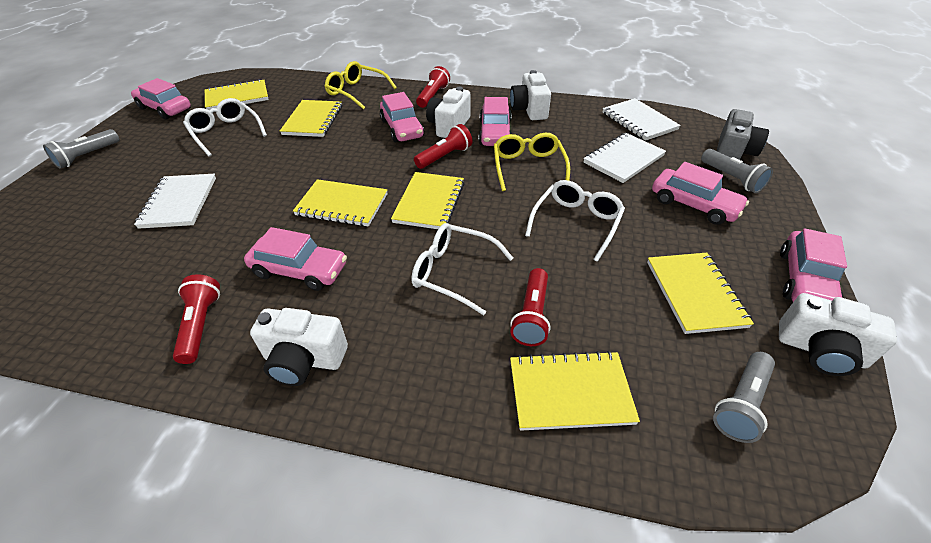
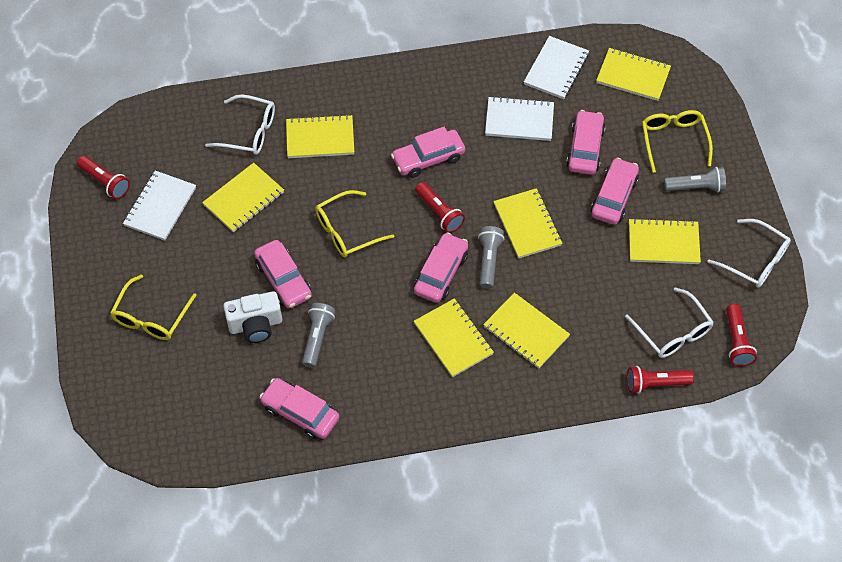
grey camera: 1 -> 0
white camera: 4 -> 1
yellow glasses: 2 -> 3
yellow notebook: 6 -> 7

